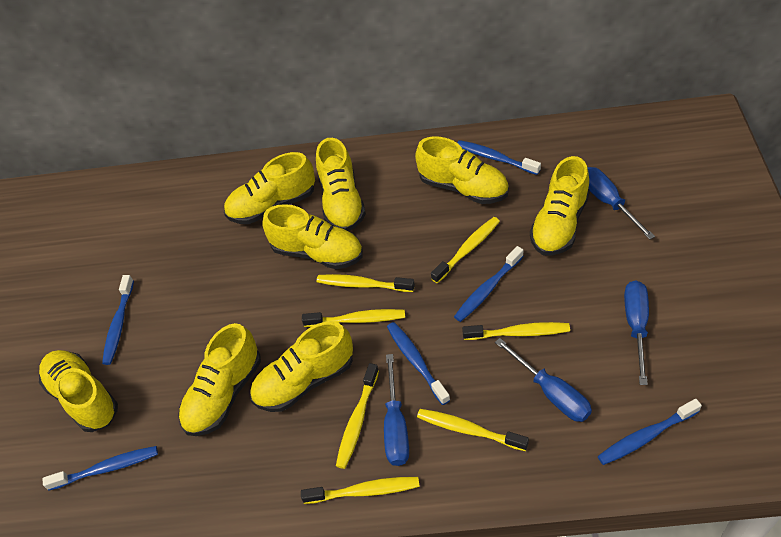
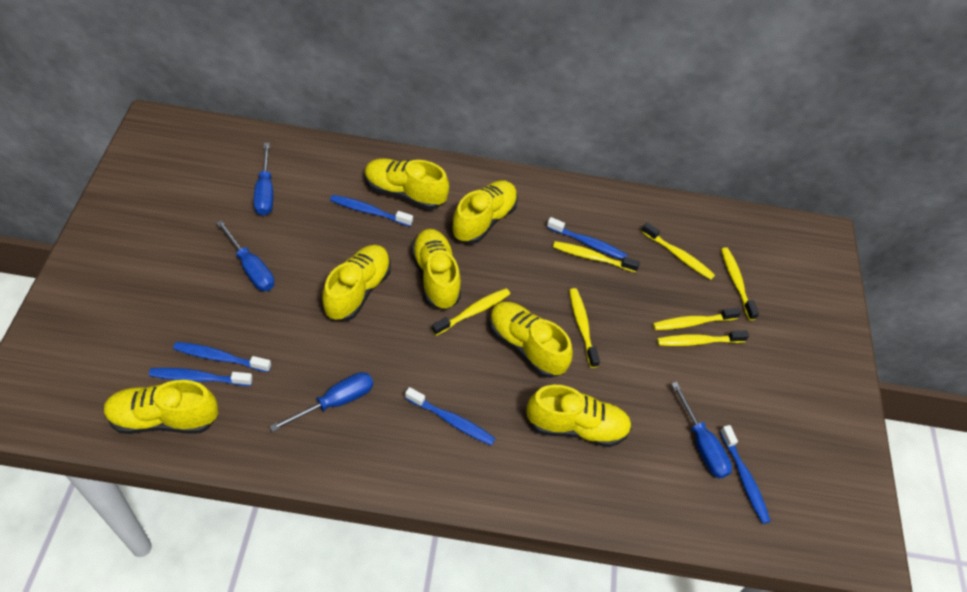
yellow shoe: 8 -> 7

